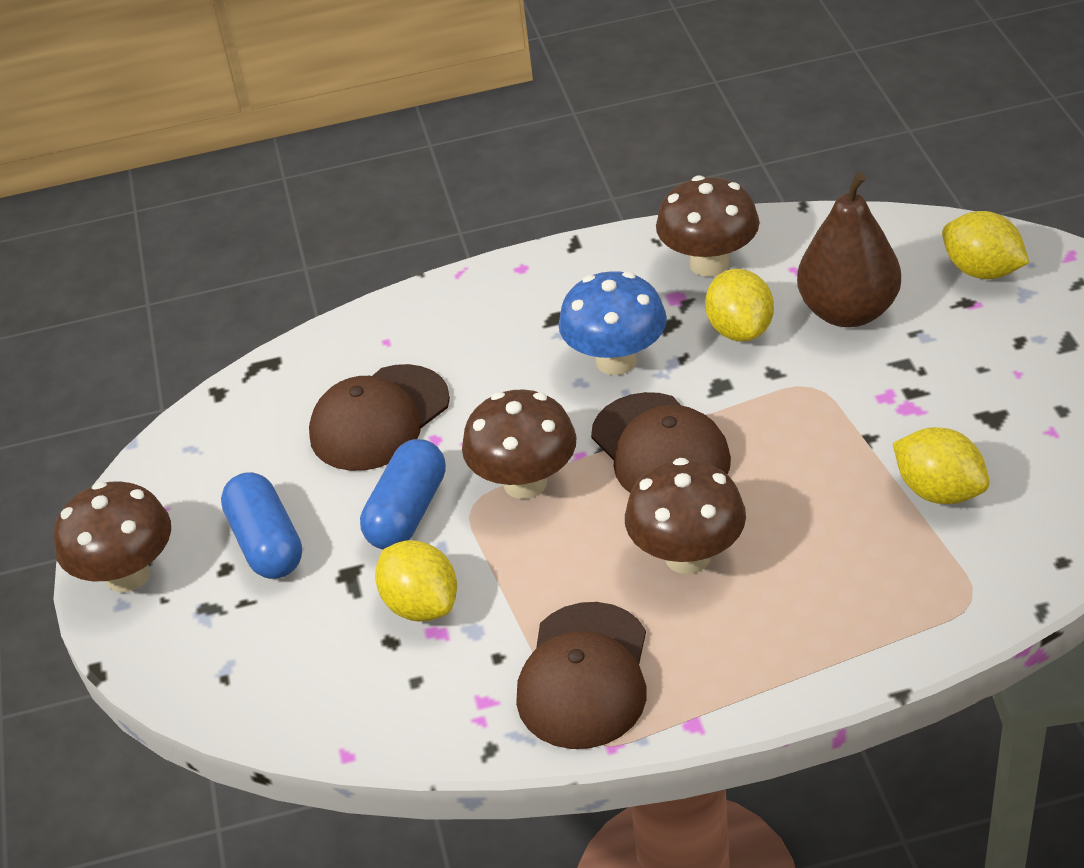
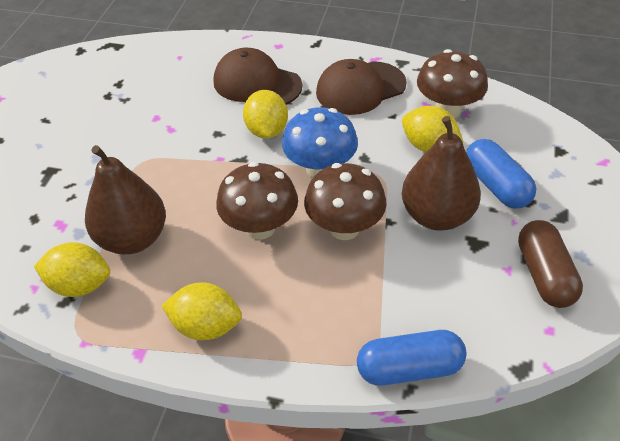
brown cap: 3 -> 2
brown capsule: 0 -> 1
brown mushroom: 4 -> 3
brown pear: 1 -> 2

